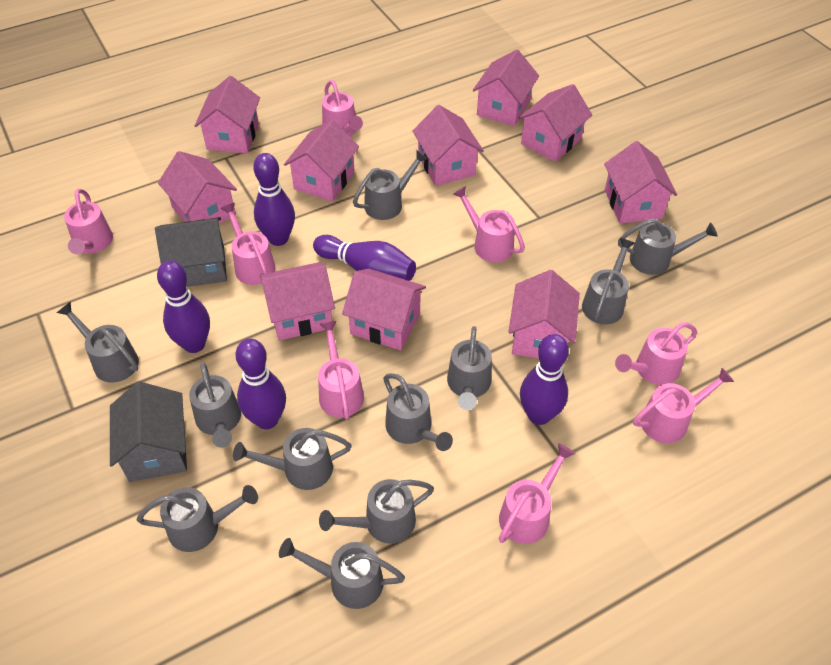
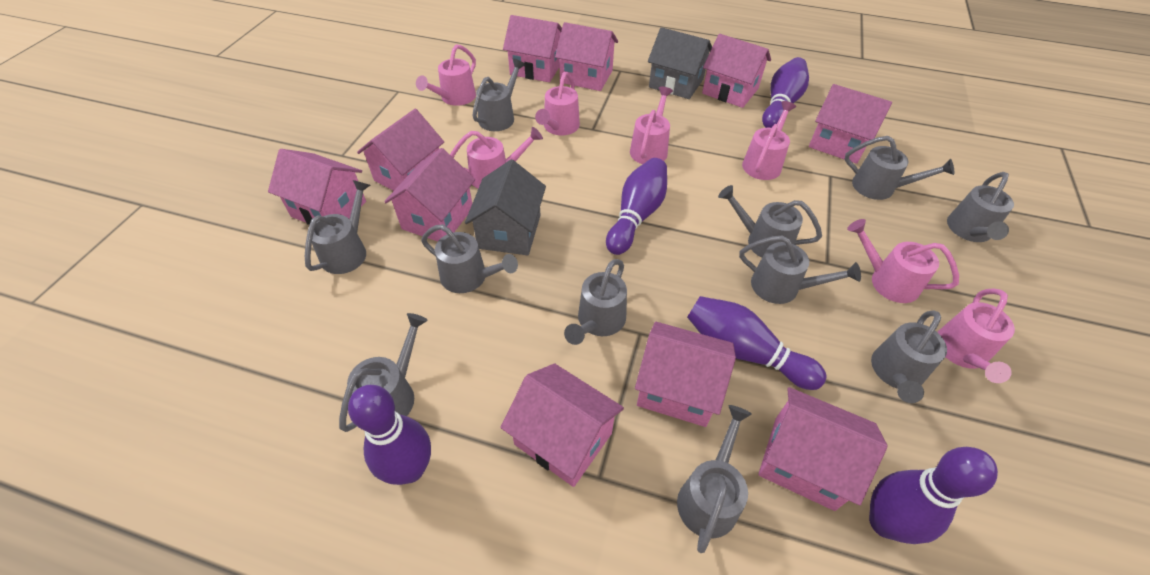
pink watering can: 8 -> 7

